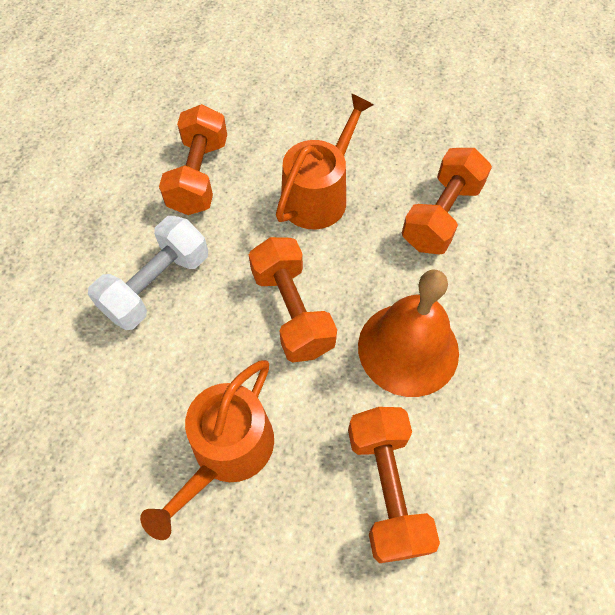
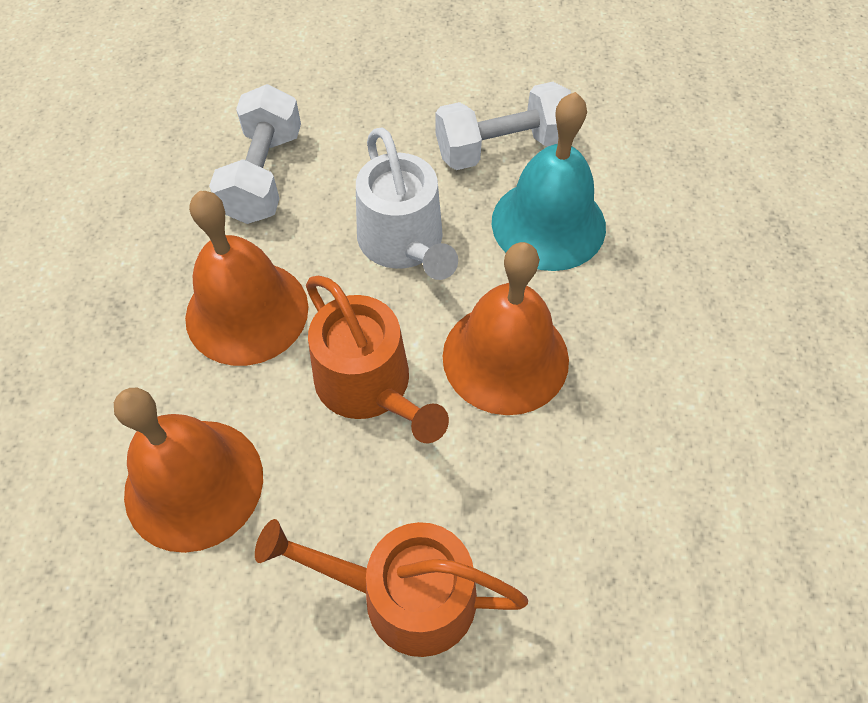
orange bell: 1 -> 3
orange dumbbell: 4 -> 0
turquoise bell: 0 -> 1
white dumbbell: 1 -> 2
white watering can: 0 -> 1

